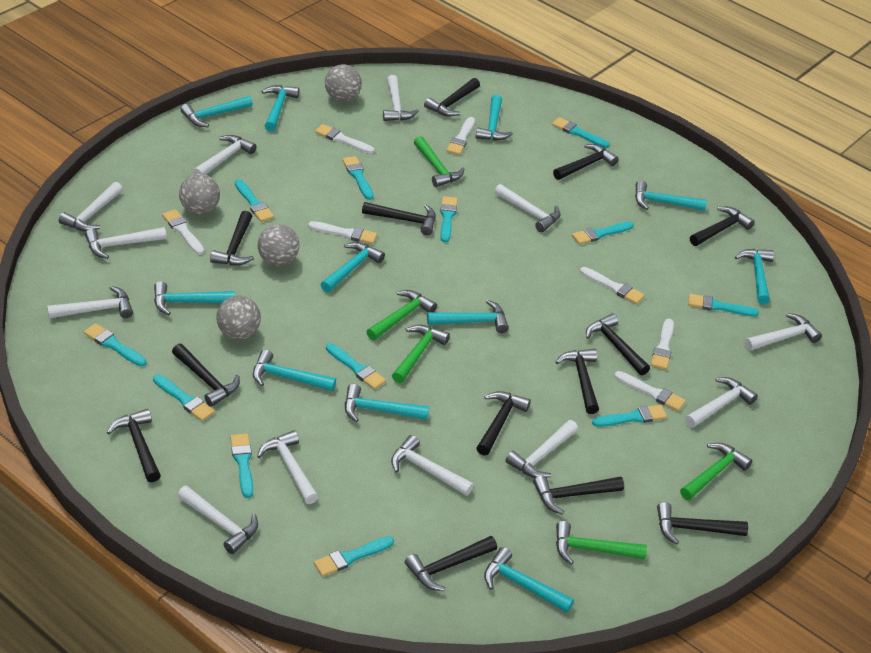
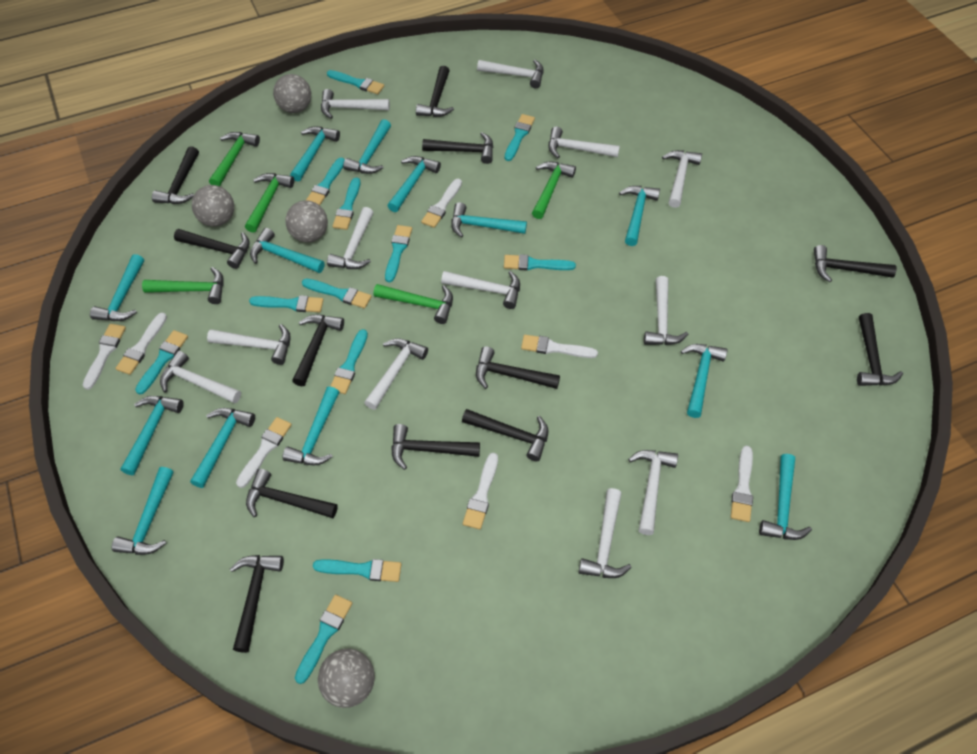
black hammer: 13 -> 12
turquoise hammer: 11 -> 13

